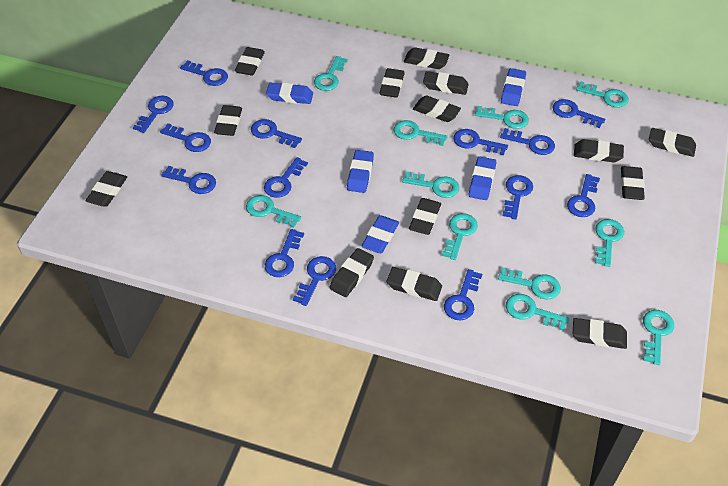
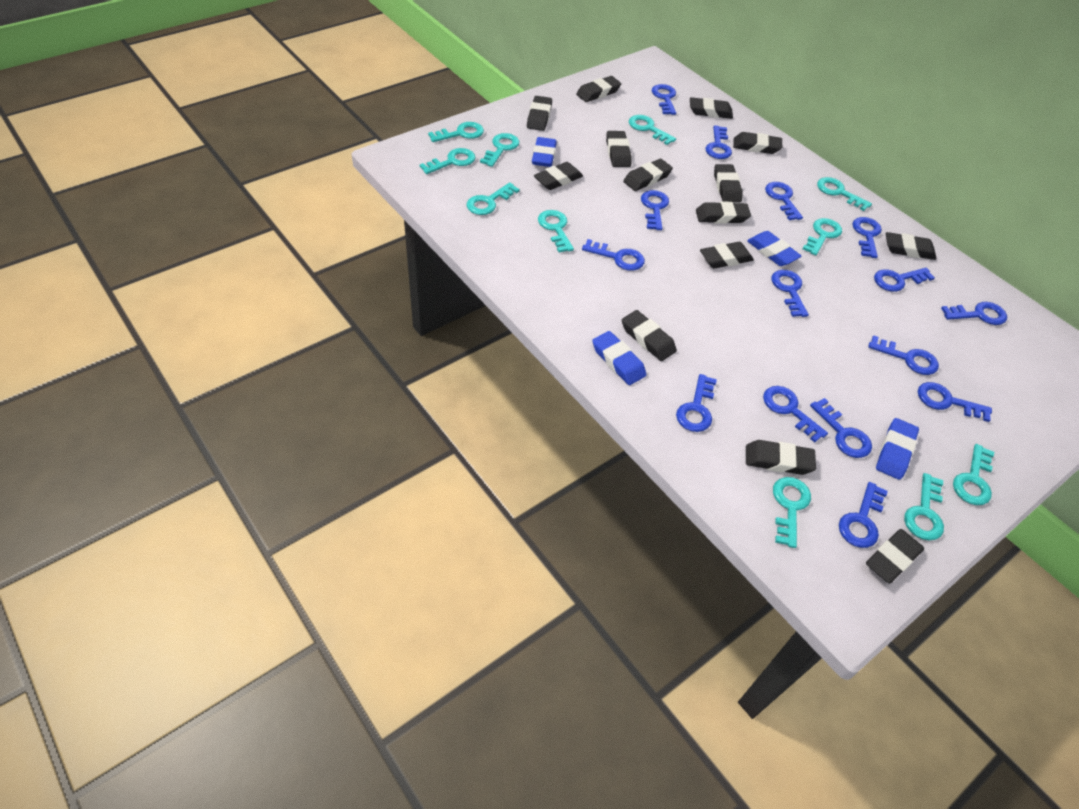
blue eraser: 5 -> 4
blue key: 14 -> 15

